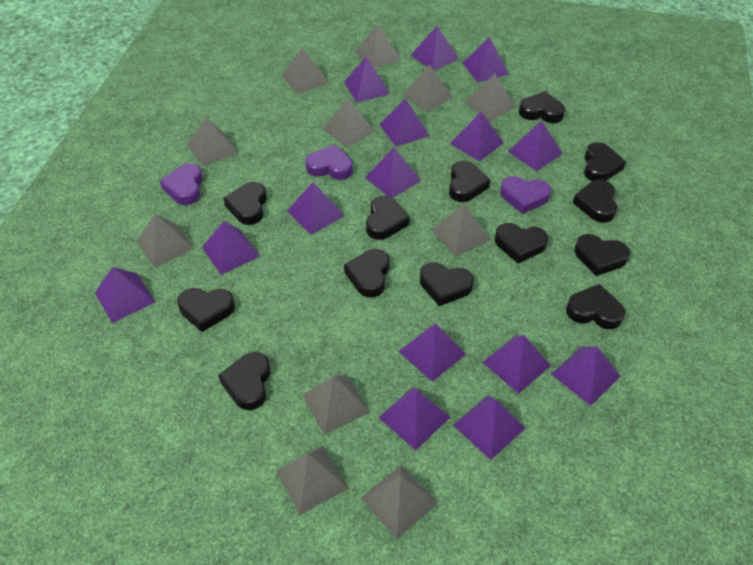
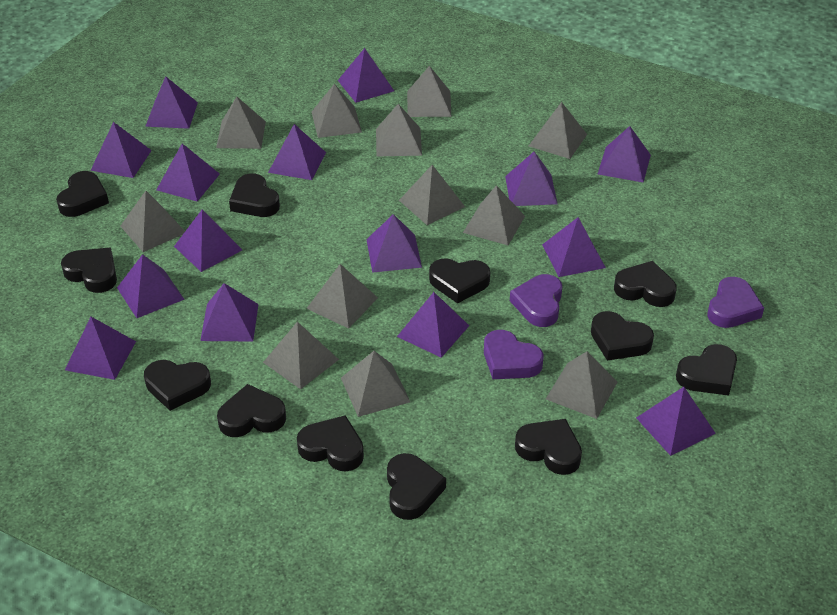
black heart: 13 -> 12
grey pyramid: 11 -> 12

